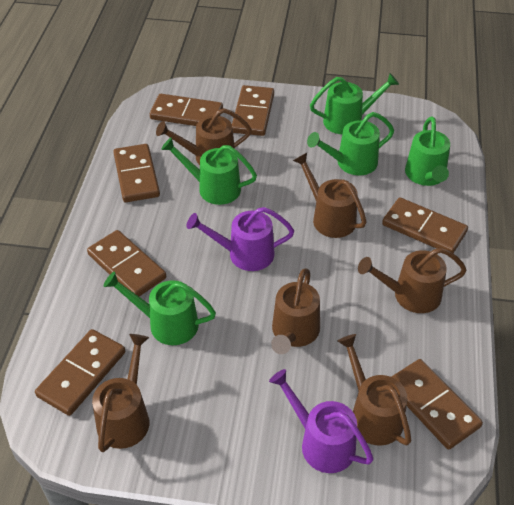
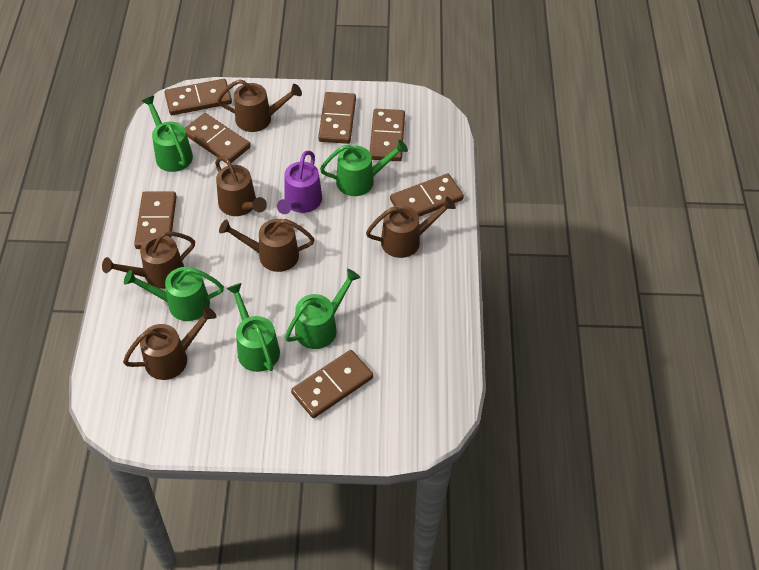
purple watering can: 2 -> 1

